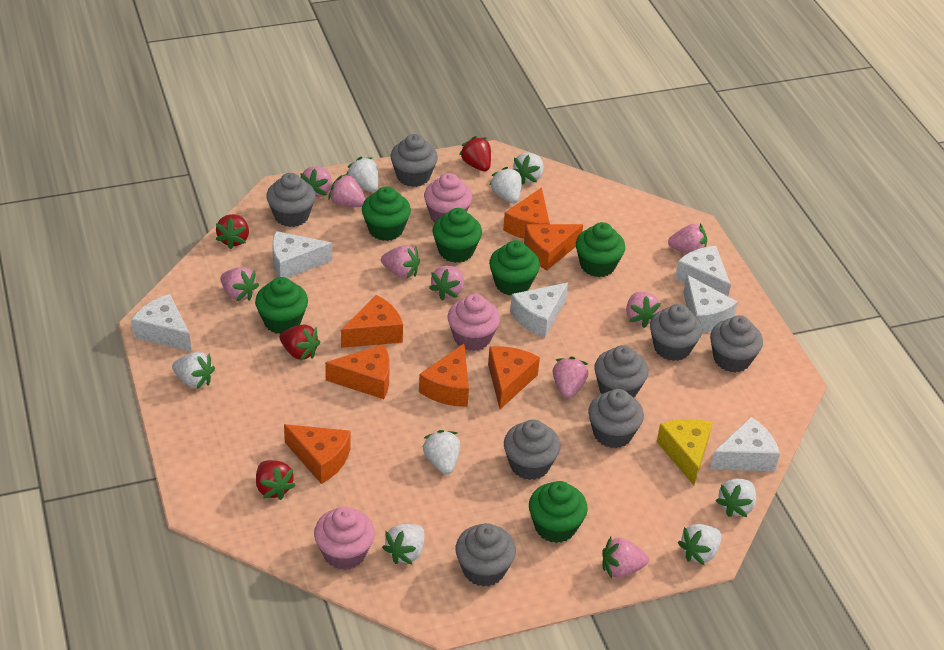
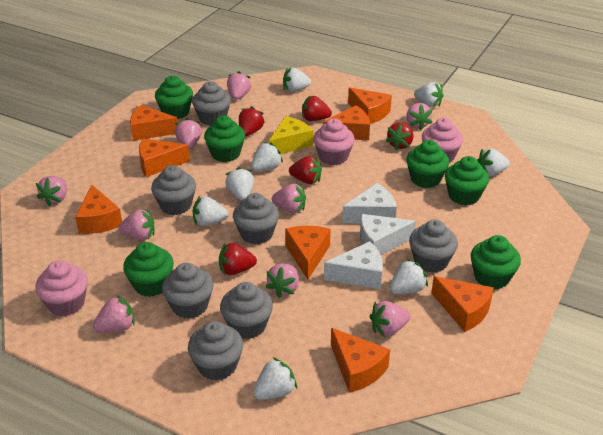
grey cupcake: 8 -> 7
orange cheese: 7 -> 8
red strawberry: 4 -> 5
white cheese: 6 -> 3

